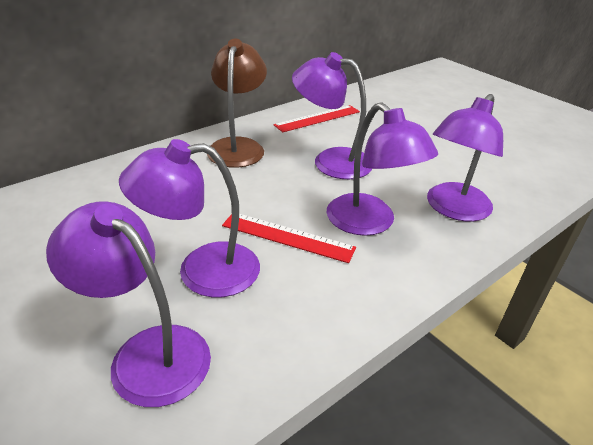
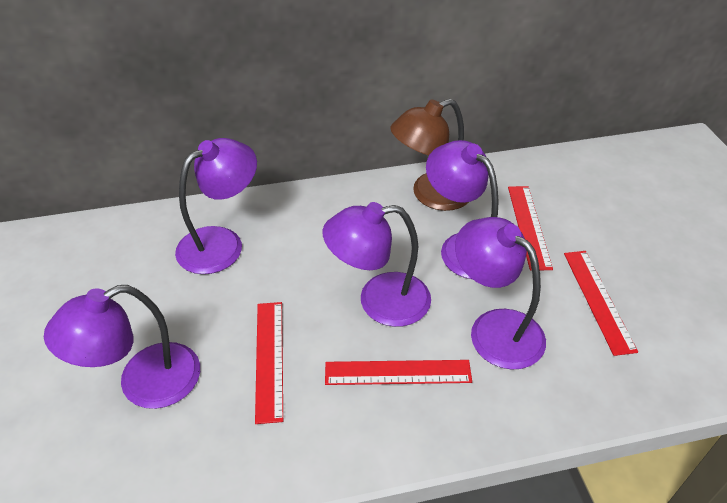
red ruler: 2 -> 4

